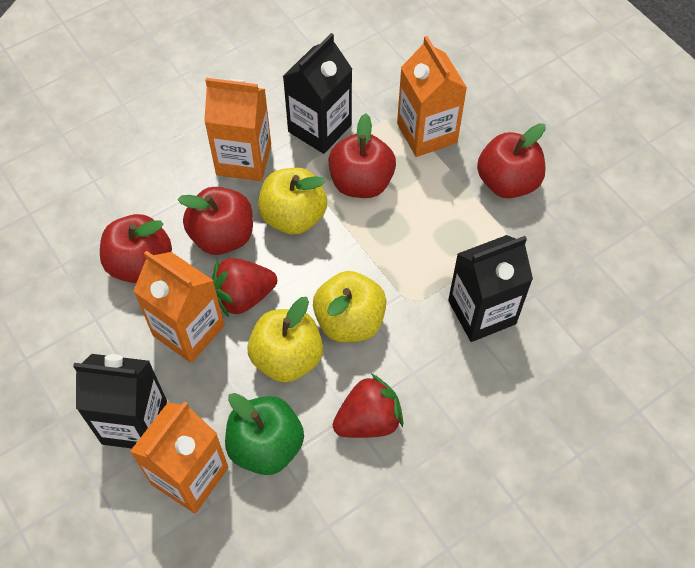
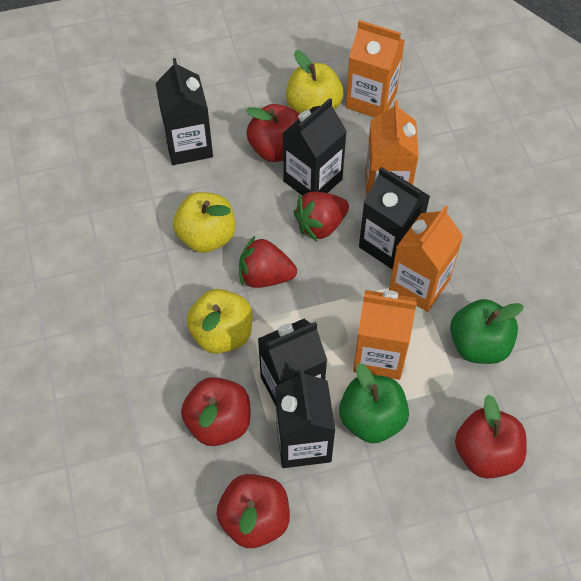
black carton: 3 -> 5
green apple: 1 -> 2

